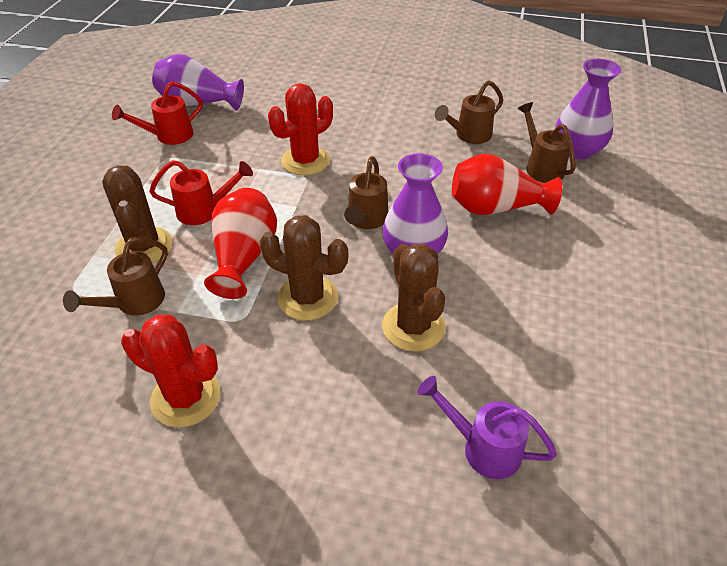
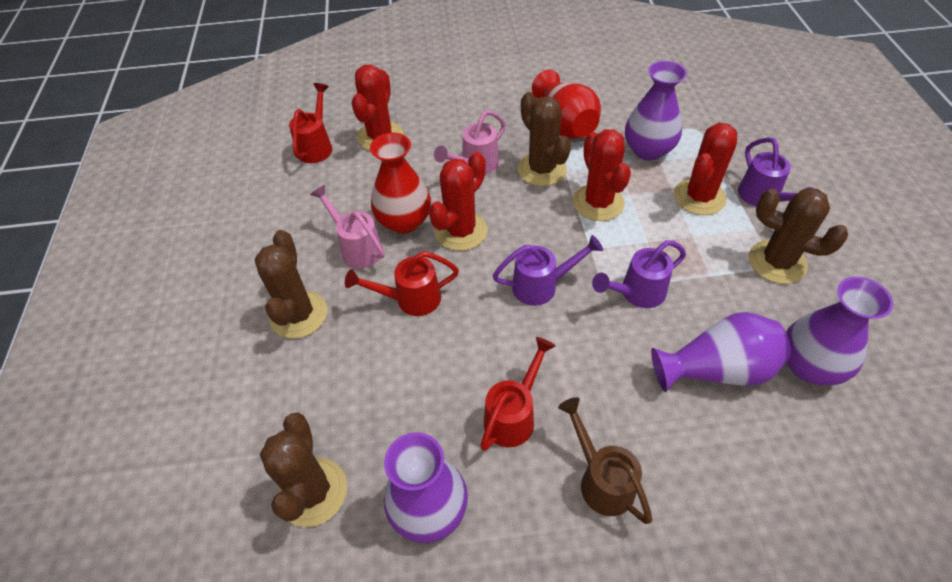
brown cactus: 3 -> 4
brown watering can: 4 -> 1
pink watering can: 0 -> 2
purple vase: 3 -> 4
purple watering can: 1 -> 3
red cactus: 2 -> 4
red watering can: 2 -> 3

